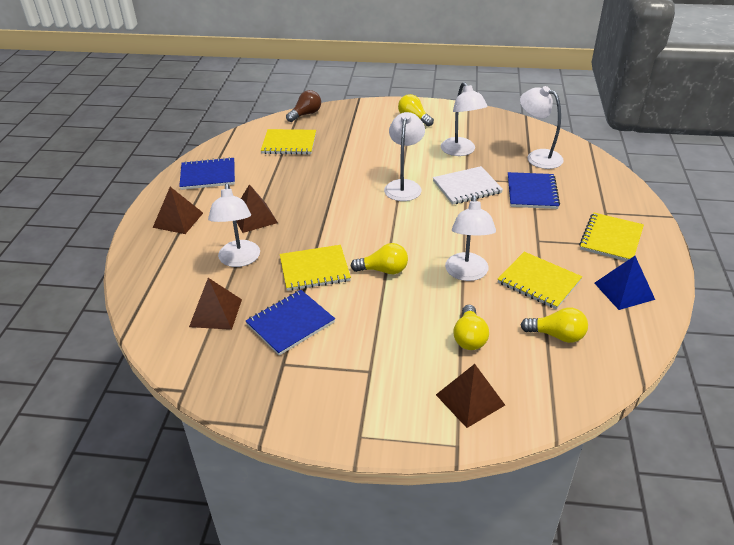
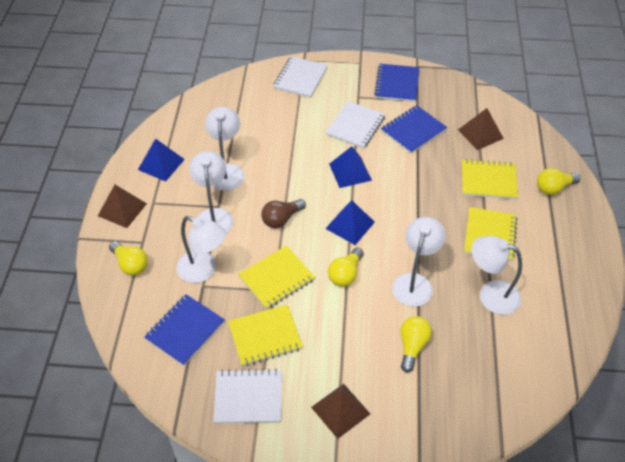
blue pyramid: 1 -> 3
brown pyramid: 4 -> 3
white notebook: 1 -> 3

